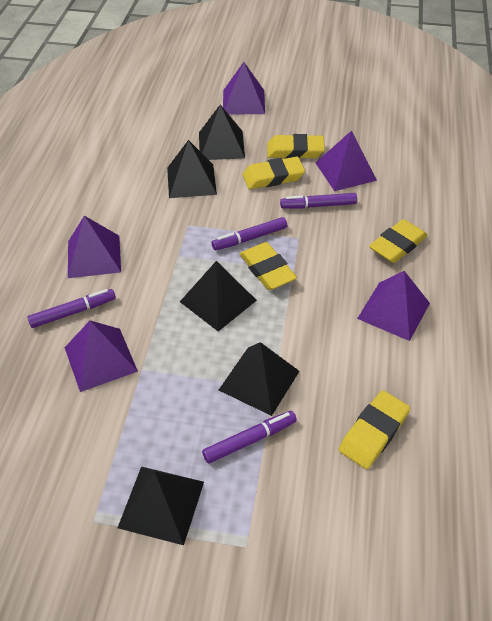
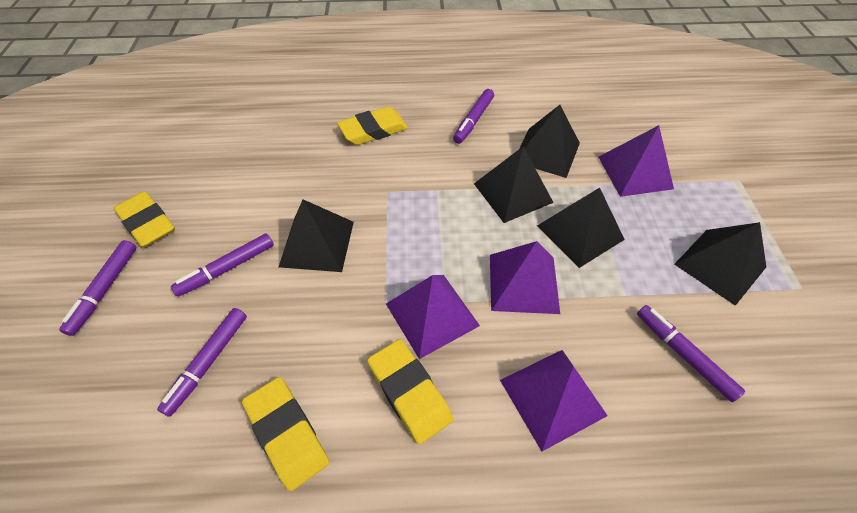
purple marker: 4 -> 5
purple pyramid: 5 -> 4
yellow eraser: 5 -> 4

